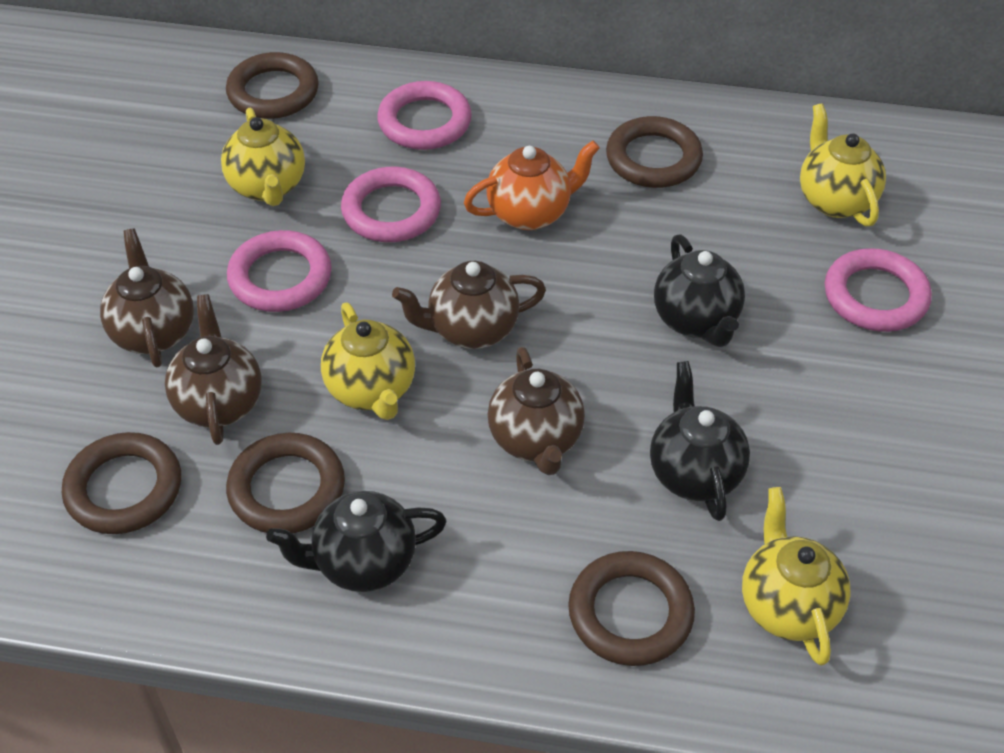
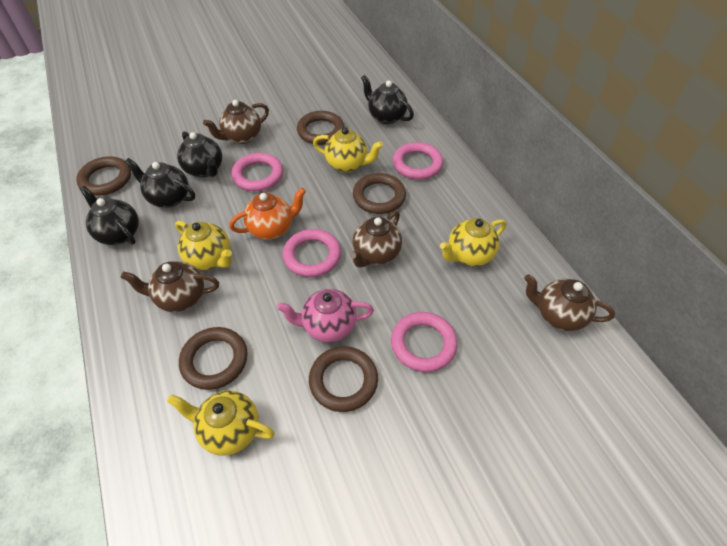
black teapot: 3 -> 4
pink teapot: 0 -> 1

